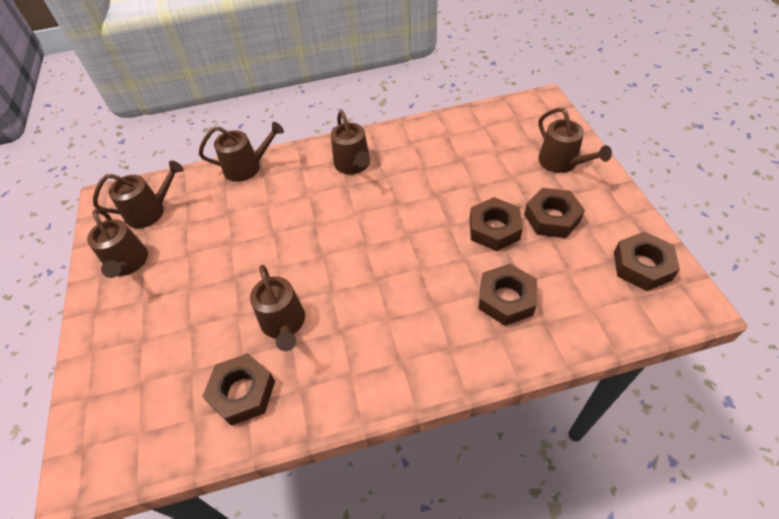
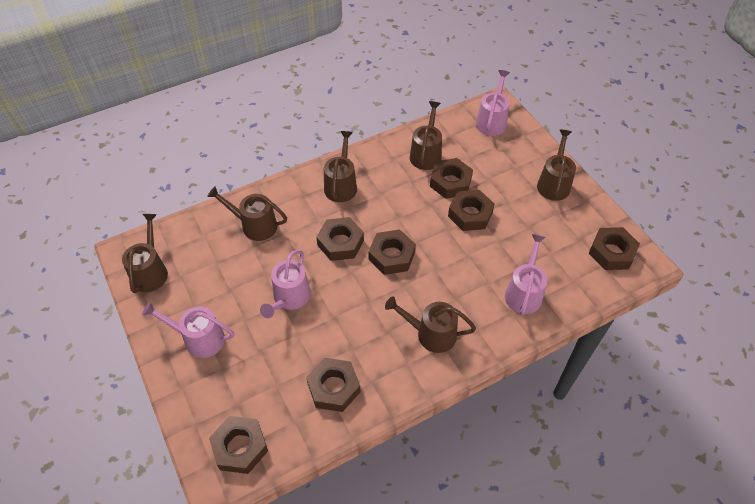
brown nut: 5 -> 7
pink watering can: 0 -> 4

